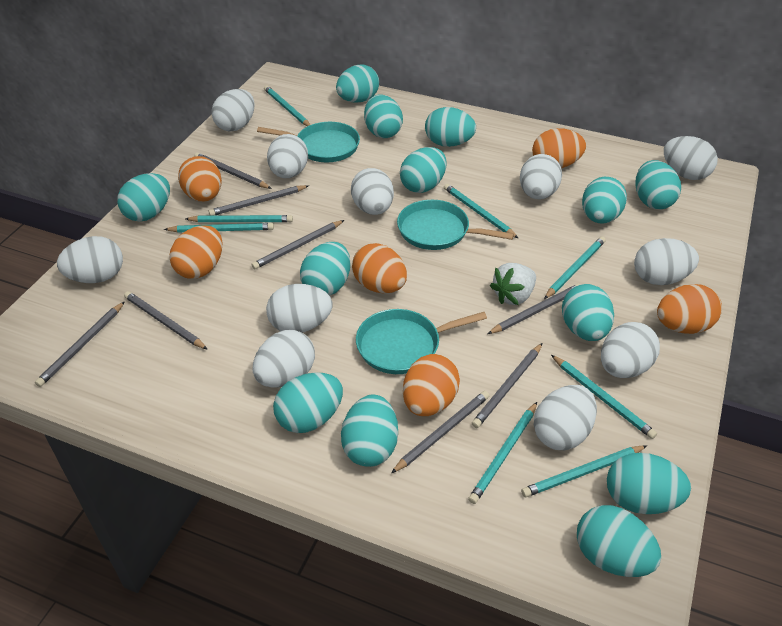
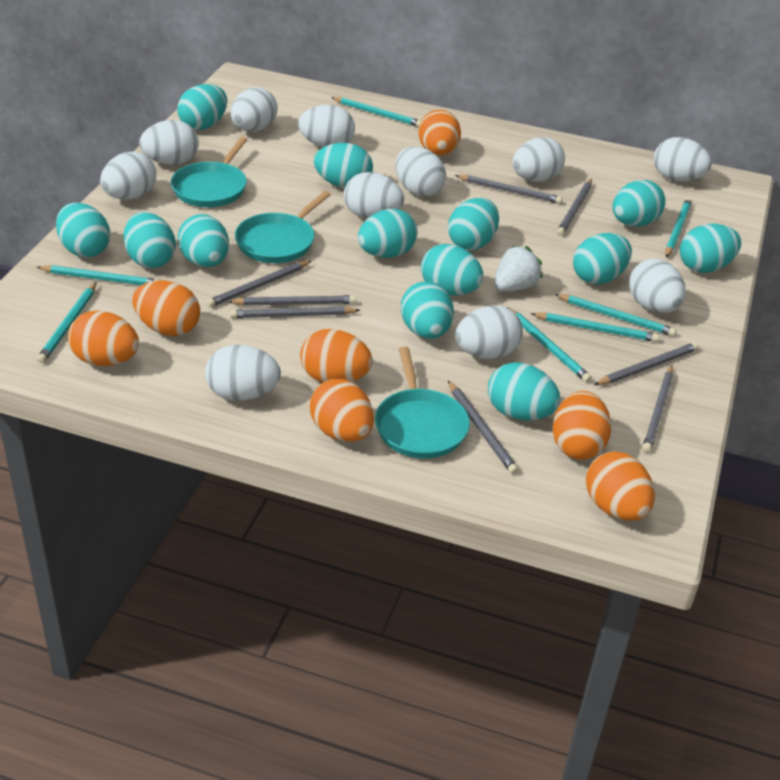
orange egg: 6 -> 7
turquoise pencil: 8 -> 7

